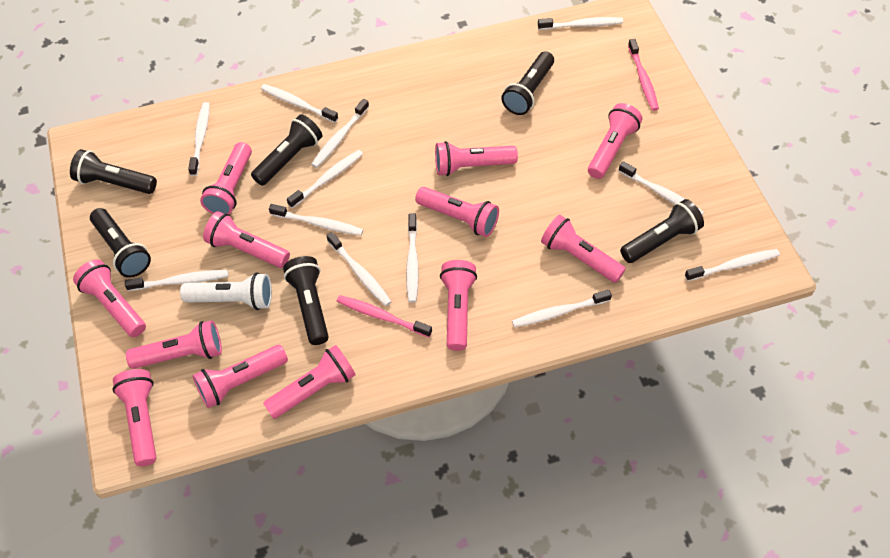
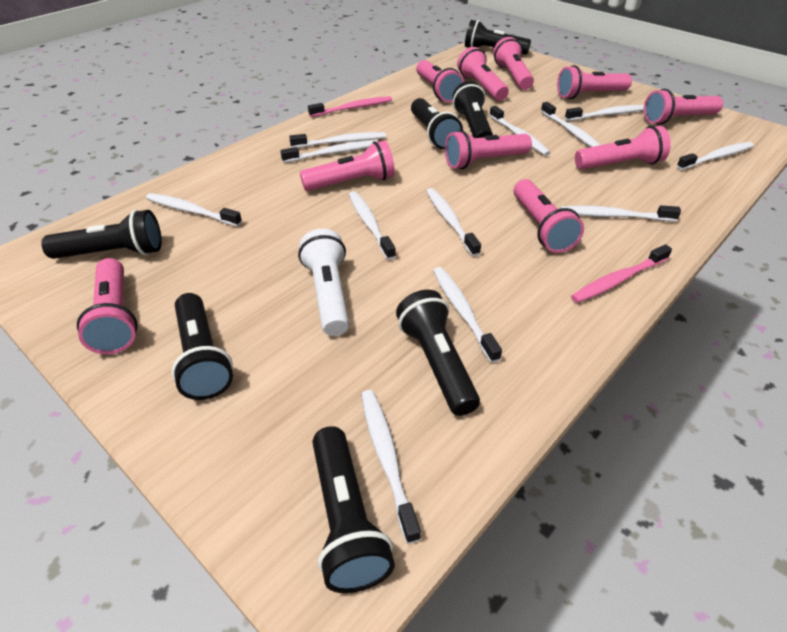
black flashlight: 6 -> 7
pink flashlight: 12 -> 10

